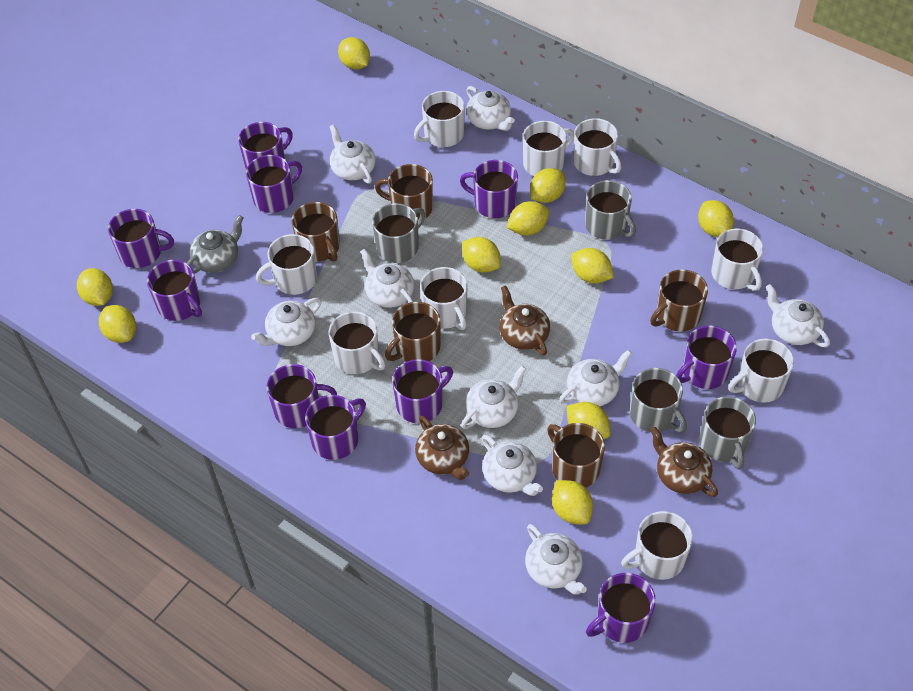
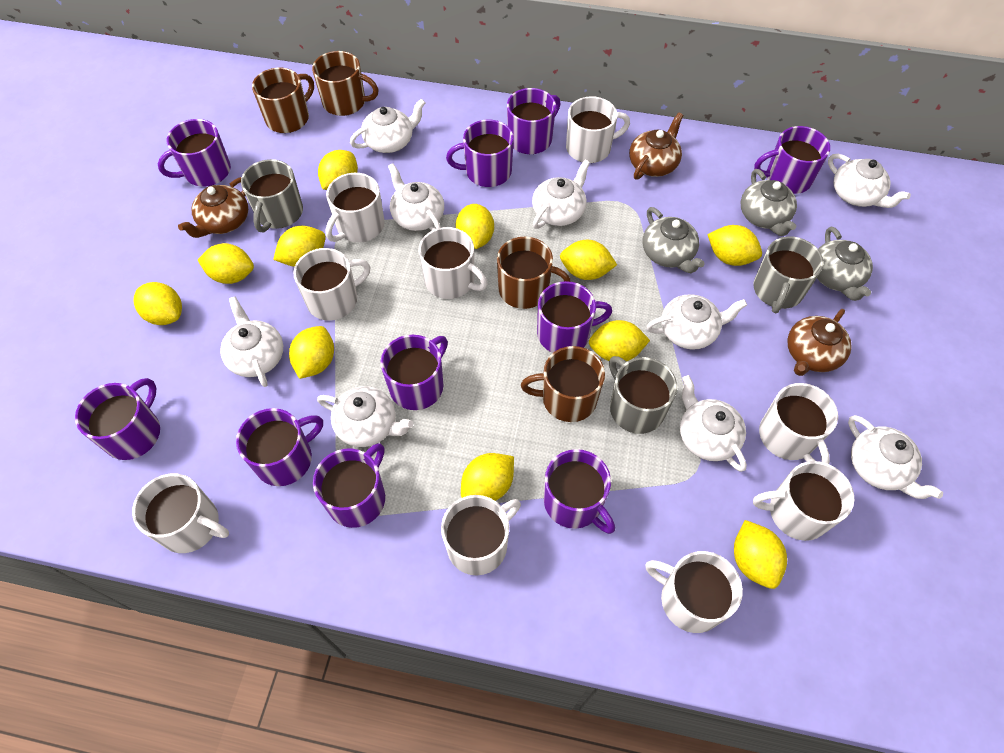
brown mug: 5 -> 4
grey mug: 4 -> 3
grey teapot: 1 -> 3
yellow lemon: 10 -> 11

